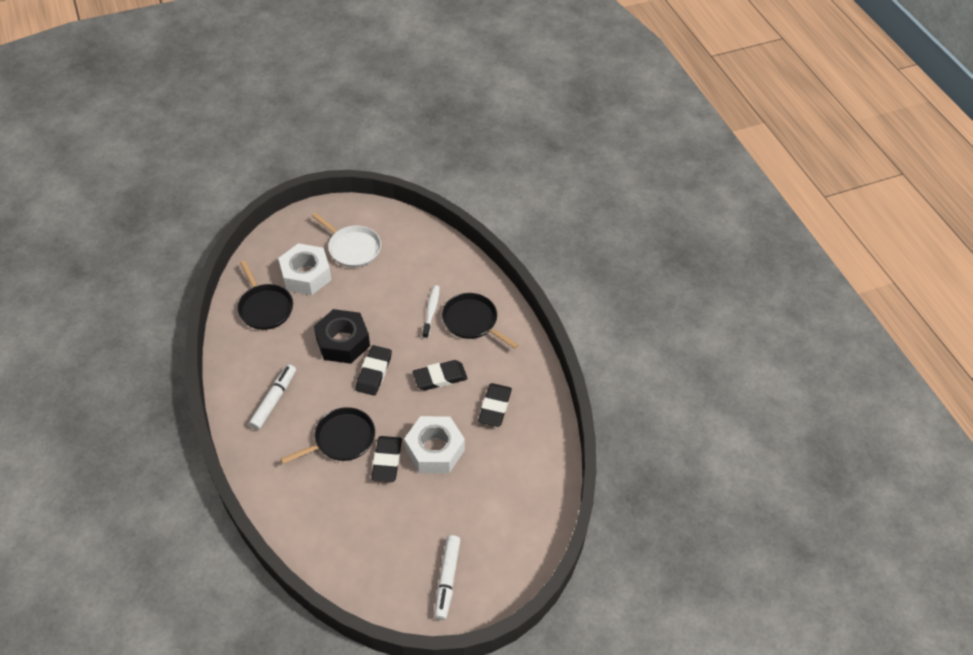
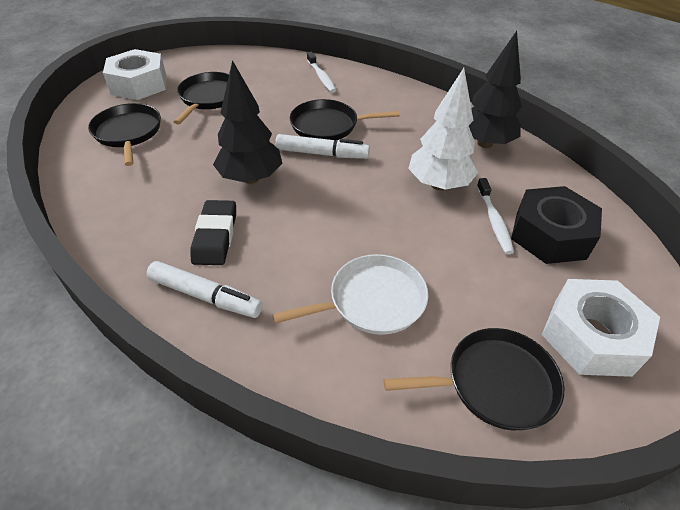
black eraser: 4 -> 1
black pan: 3 -> 4
black tree: 0 -> 2
white toothbrush: 1 -> 2
white tree: 0 -> 1

